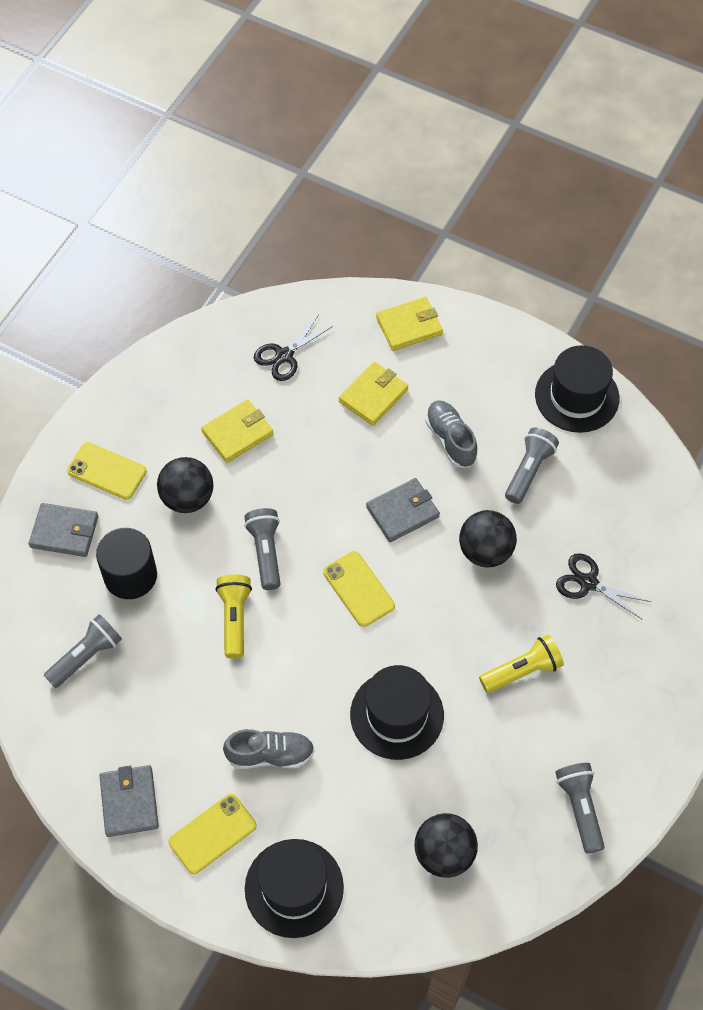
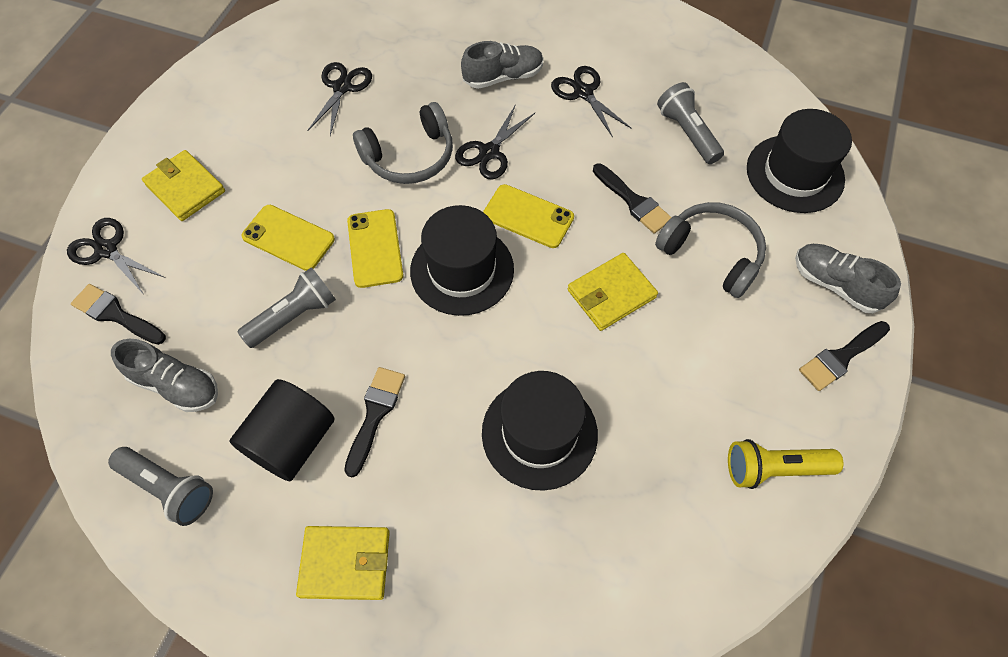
black ball: 3 -> 0
black brush: 0 -> 4
black scissors: 2 -> 4
grey flashlight: 4 -> 3
grey headphones: 0 -> 2
grey shoe: 2 -> 3
grey wallet: 3 -> 0
yellow flashlight: 2 -> 1

